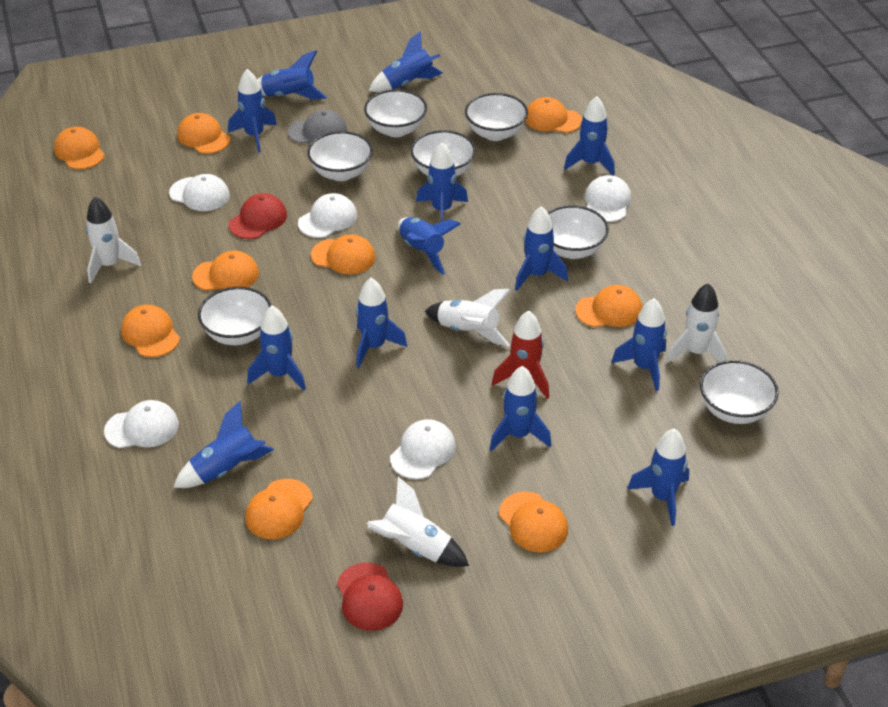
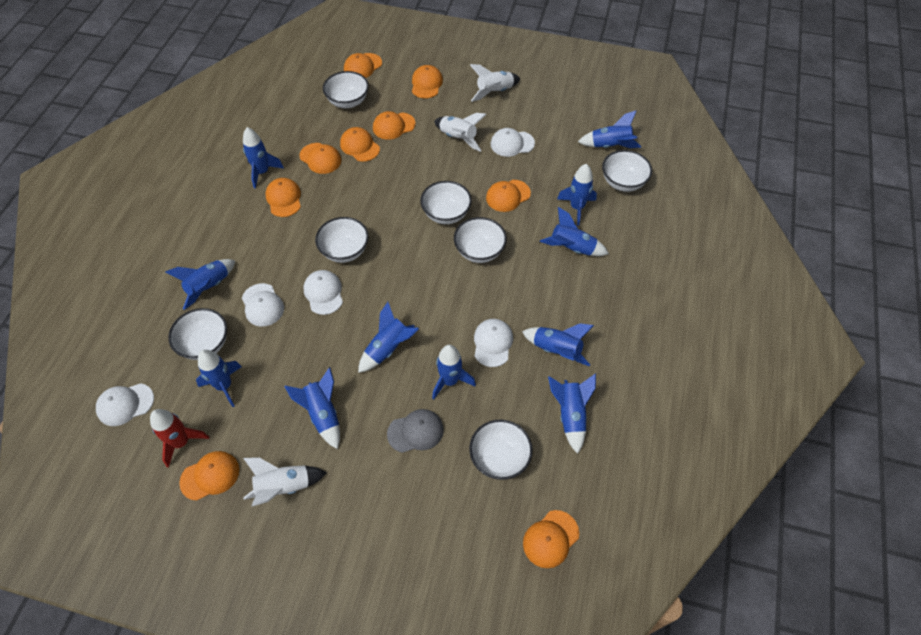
blue rocket: 13 -> 11
red cap: 2 -> 0
white rocket: 4 -> 3

